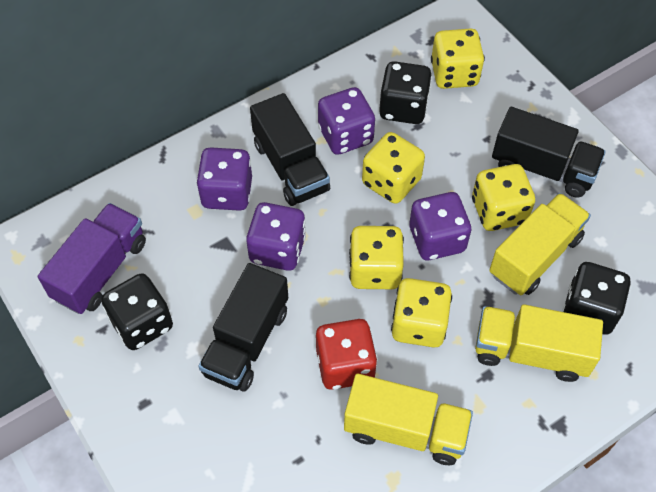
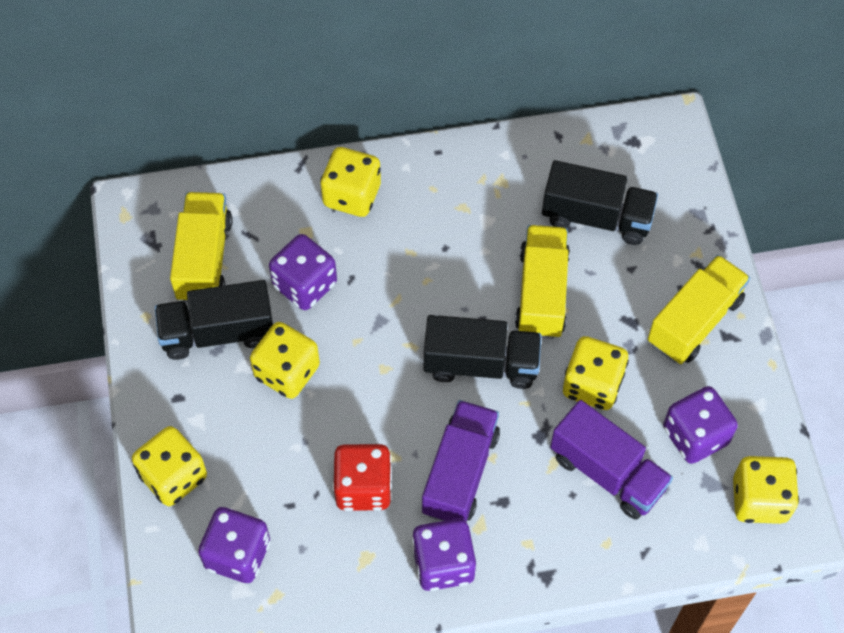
black dice: 3 -> 0
purple truck: 1 -> 2

